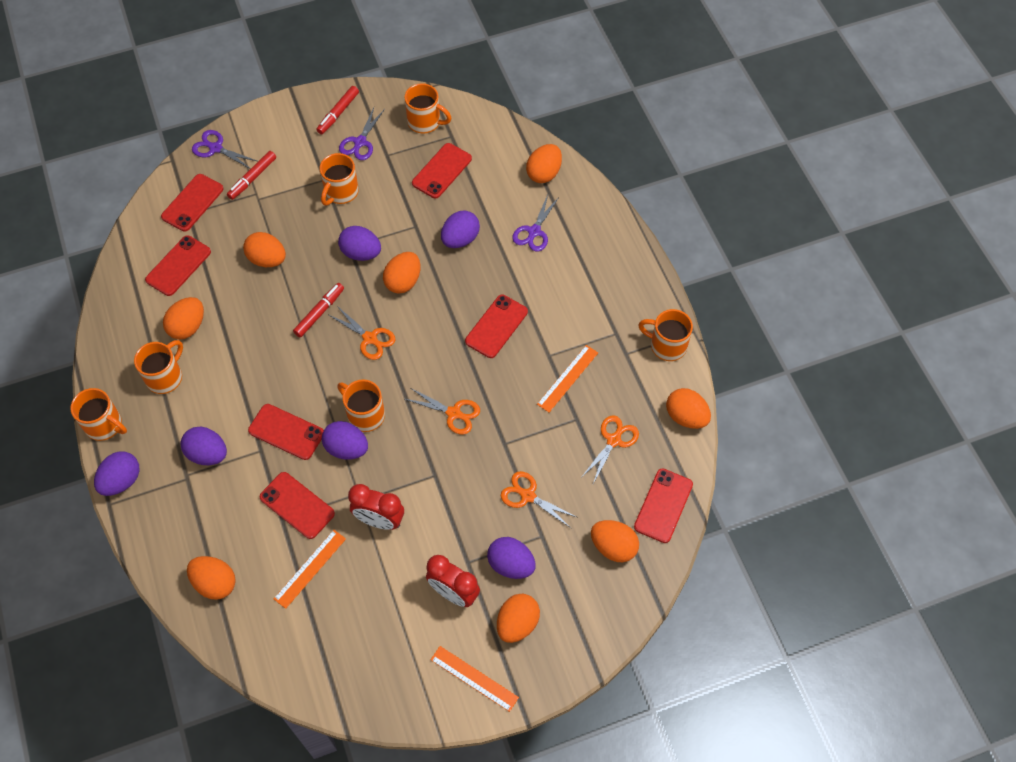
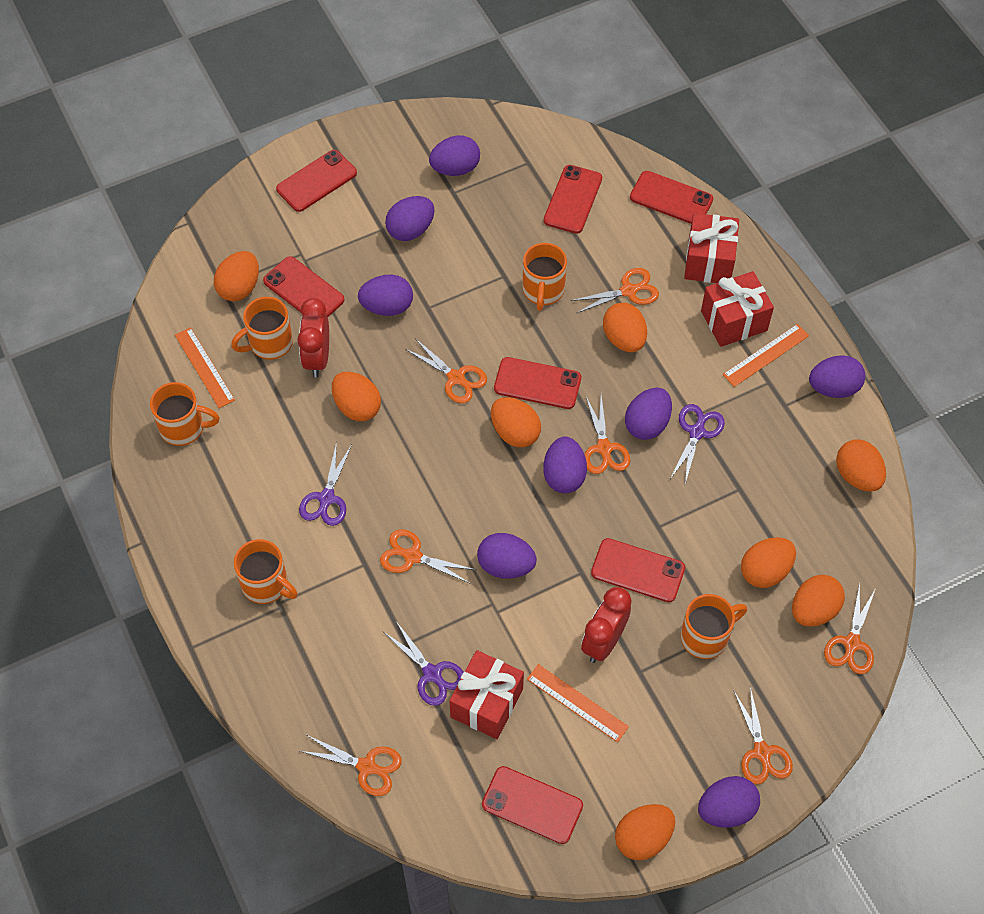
orange mug: 6 -> 5
orange scissors: 4 -> 7
purple egg: 6 -> 8
red gift: 0 -> 3
red marker: 3 -> 0

